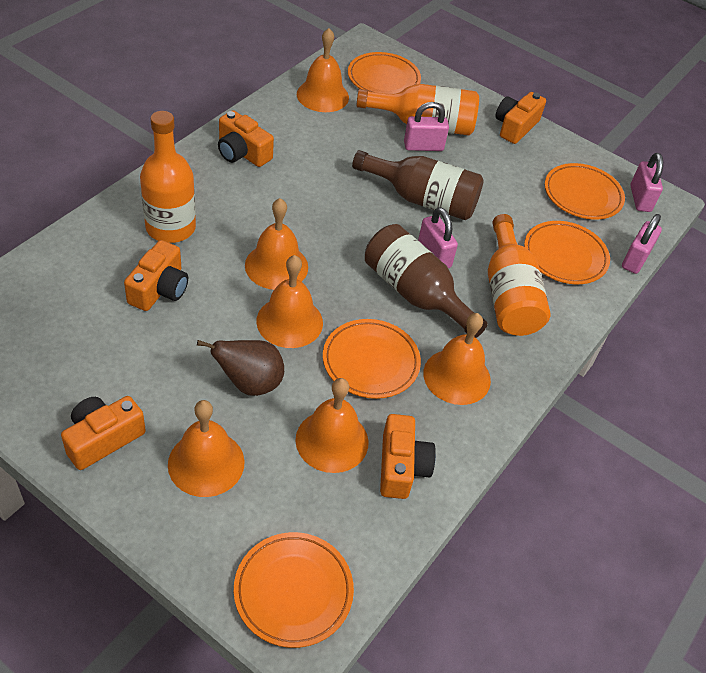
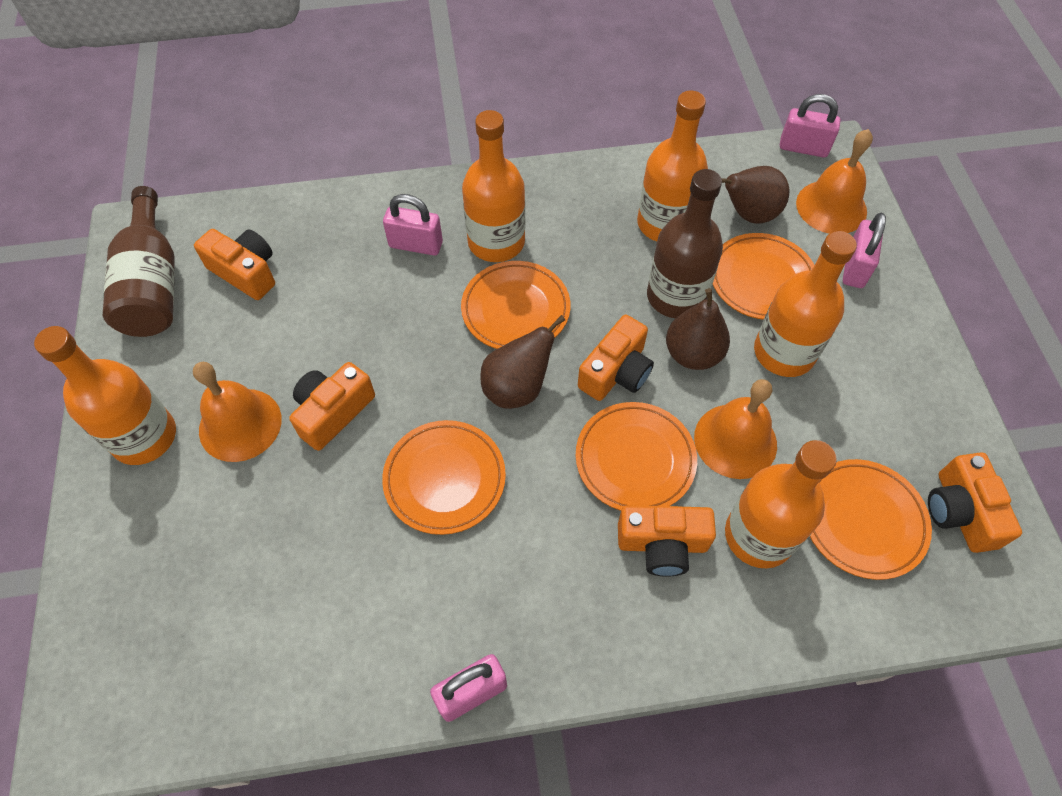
brown pear: 1 -> 3
orange bell: 6 -> 3
orange bottle: 3 -> 5

